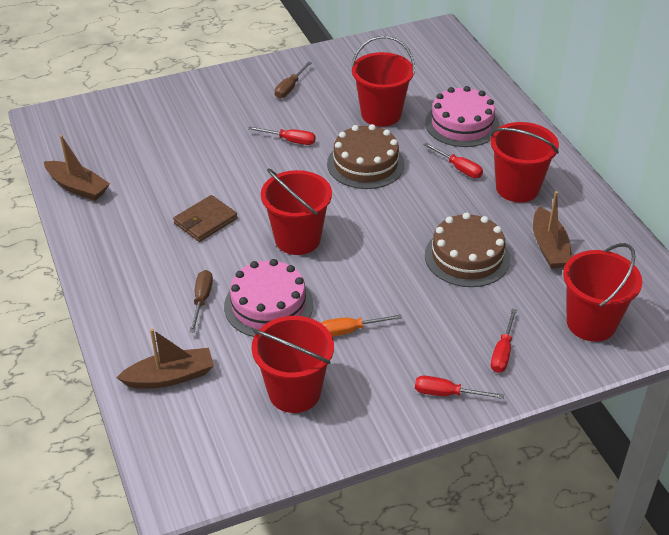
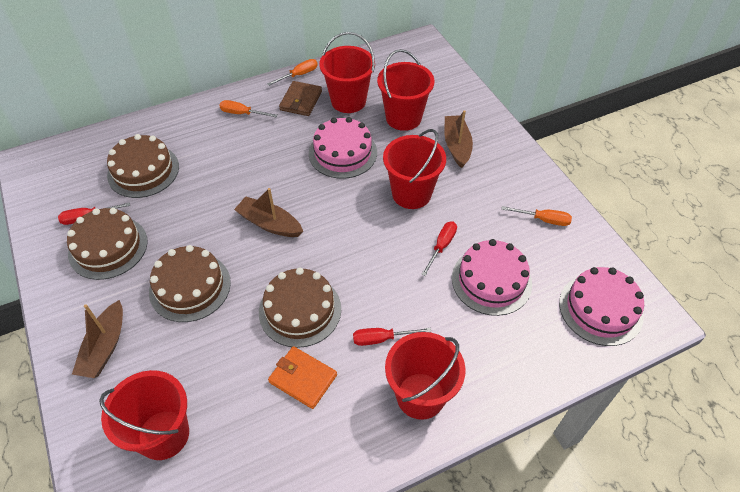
brown cake: 2 -> 4
brown screwdriver: 2 -> 0
orange screwdriver: 1 -> 3
orange wallet: 0 -> 1
pink cake: 2 -> 3
red screwdriver: 4 -> 3

